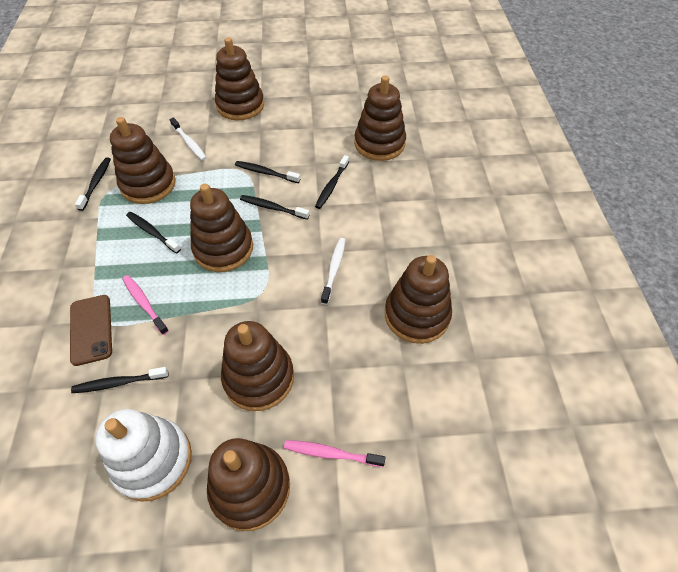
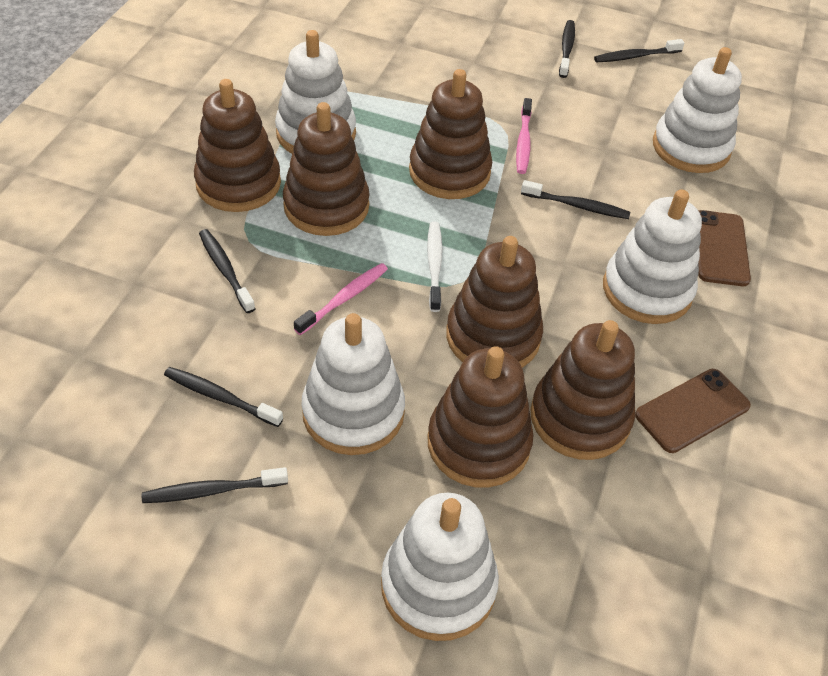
brown phone: 1 -> 2
brown stacking toy: 7 -> 6
white stacking toy: 1 -> 5
white toothbrush: 2 -> 1

